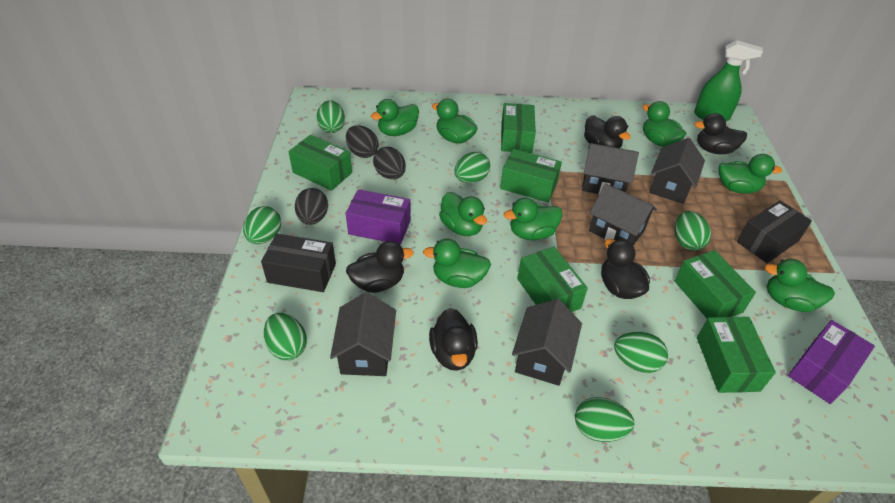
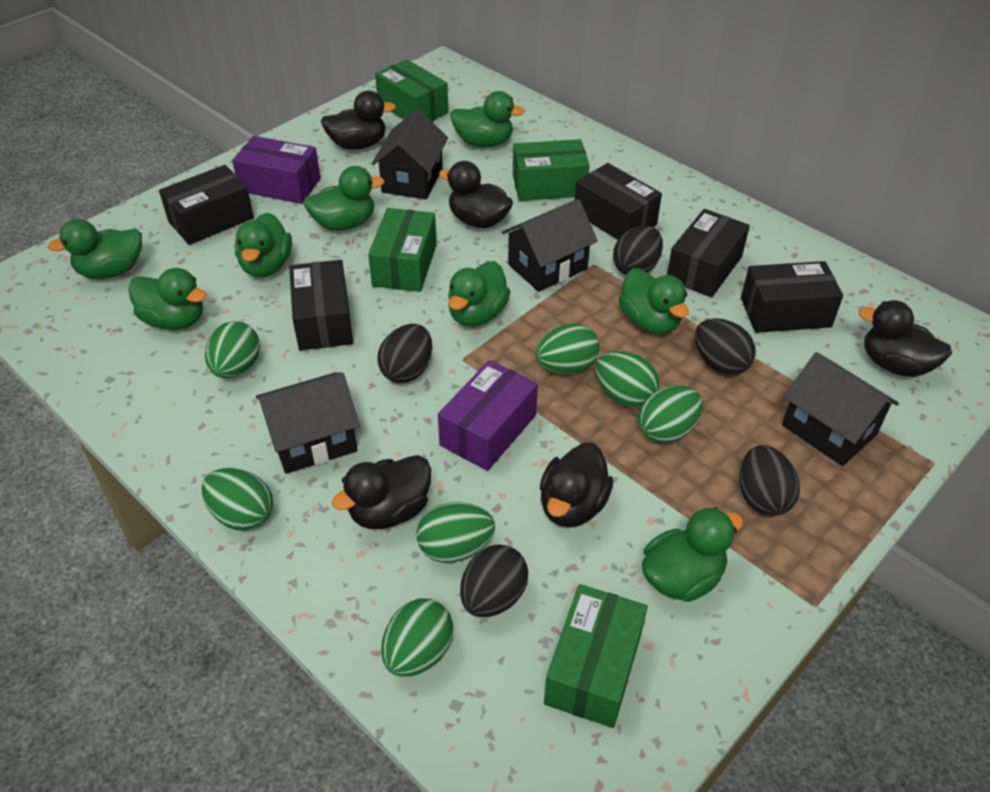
black box: 2 -> 5
black egg: 3 -> 5
black house: 5 -> 4
green box: 6 -> 4
green spray bottle: 1 -> 0

